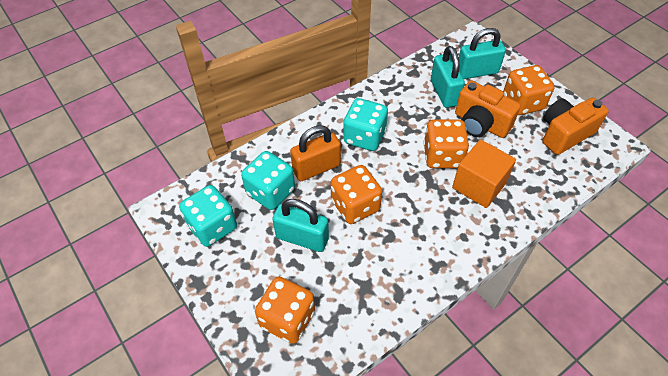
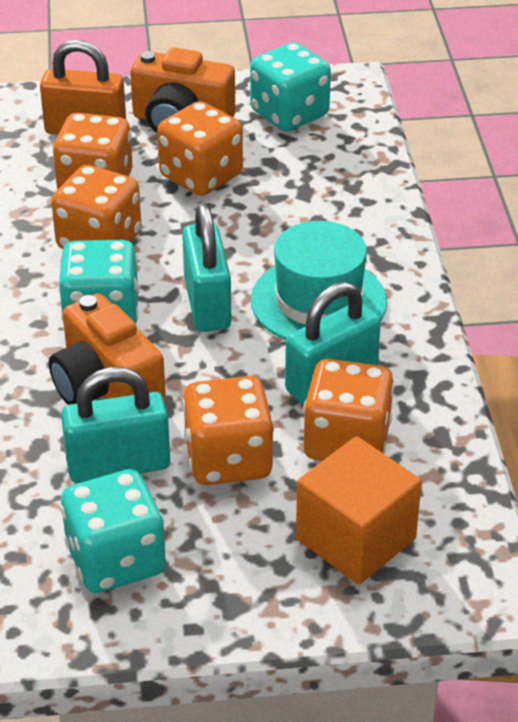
orange dice: 4 -> 5
turquoise hat: 0 -> 1

